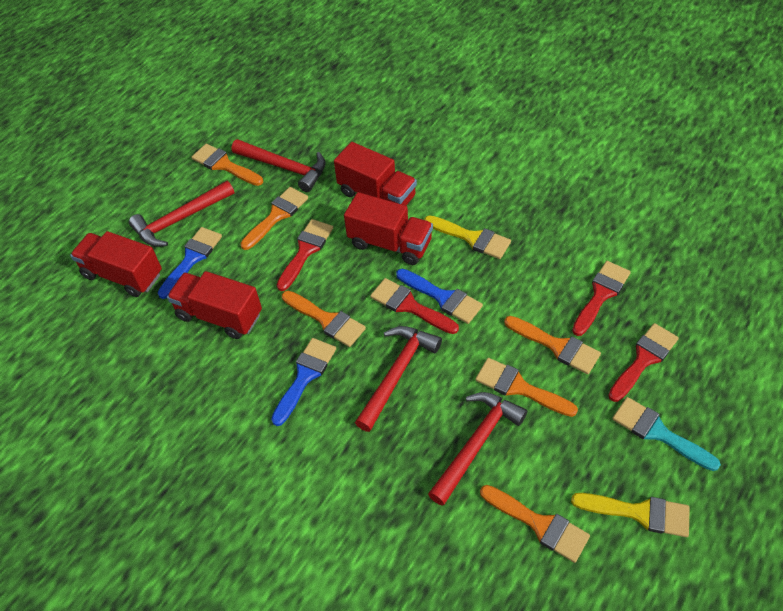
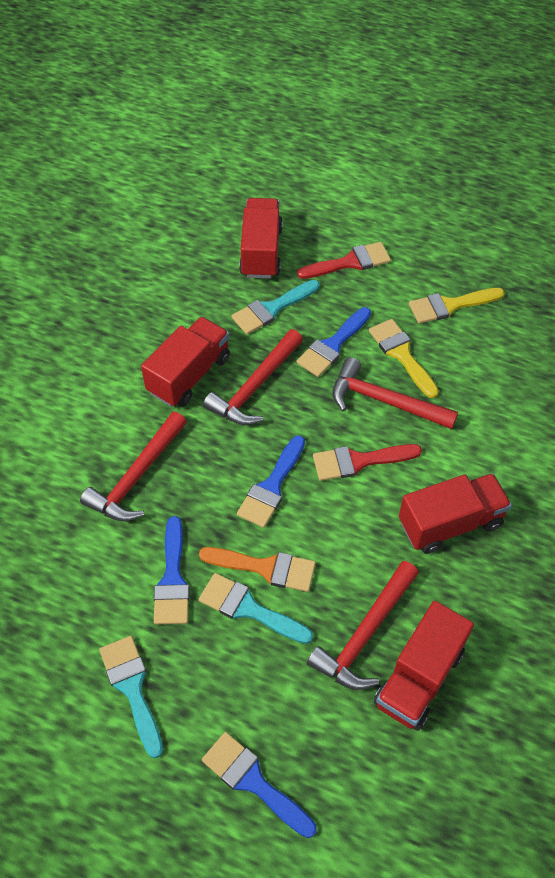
blue brush: 3 -> 4
orange brush: 6 -> 1
red brush: 4 -> 2
turquoise brush: 1 -> 3

